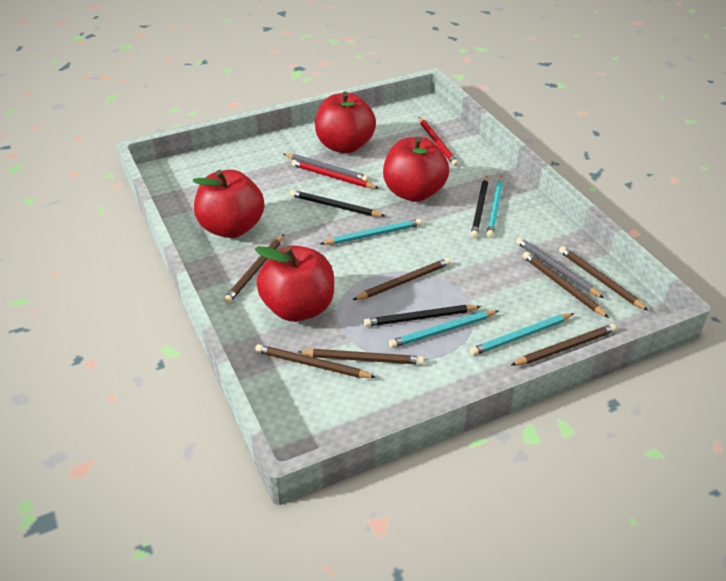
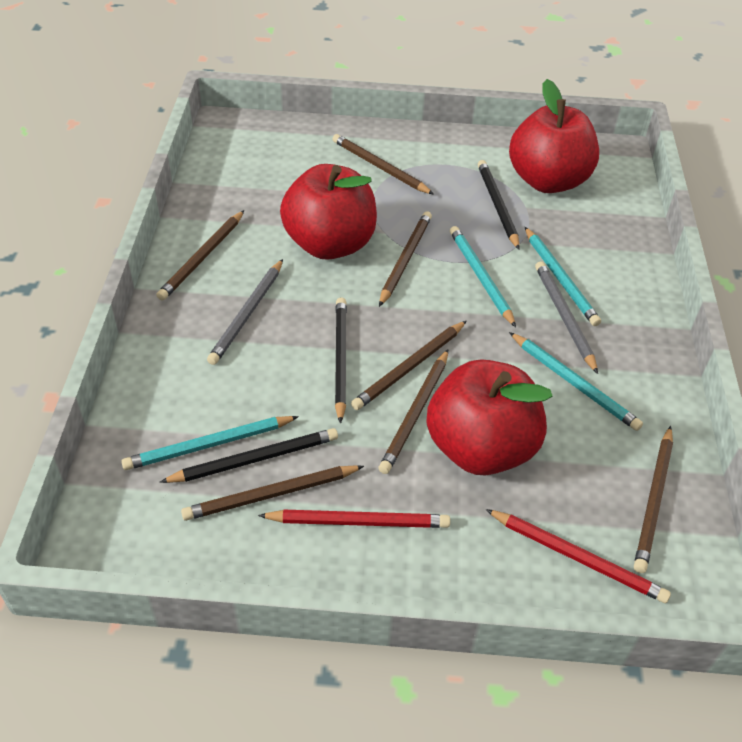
red apple: 4 -> 3

